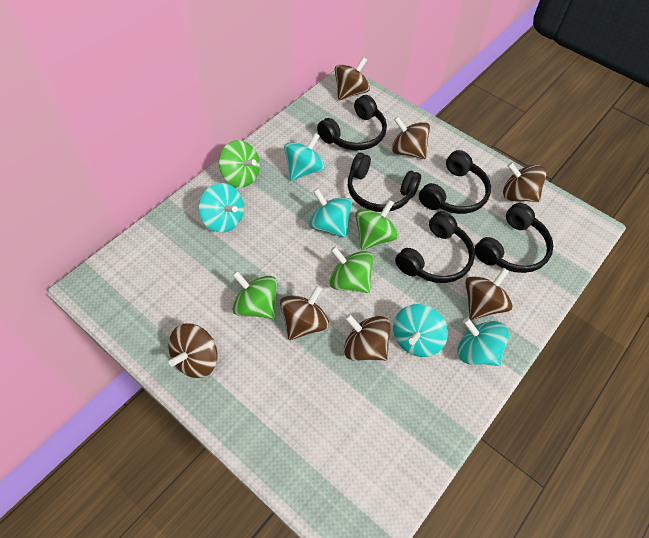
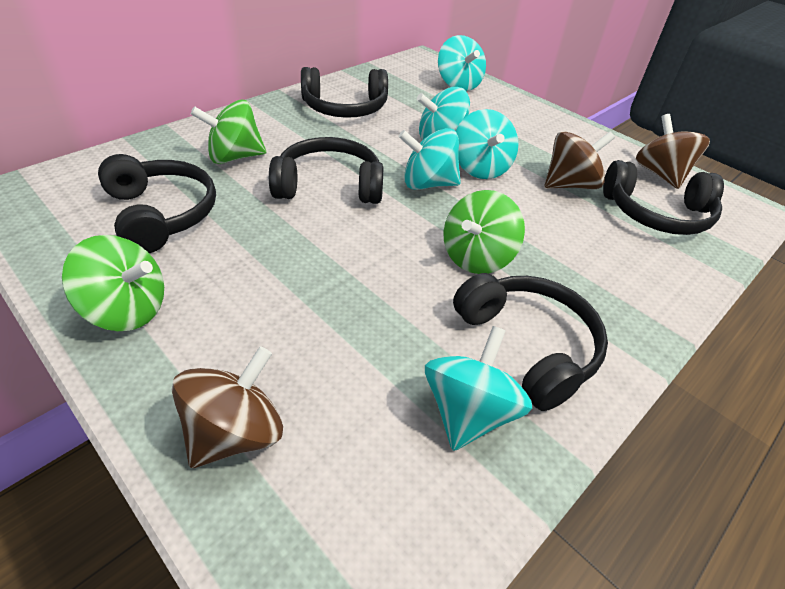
brown spinning top: 7 -> 3
green spinning top: 4 -> 3

